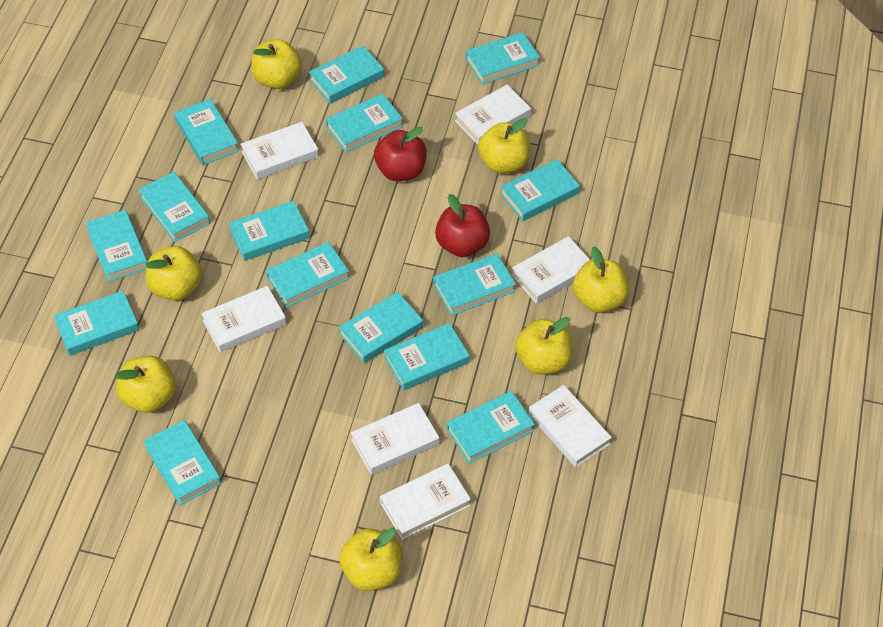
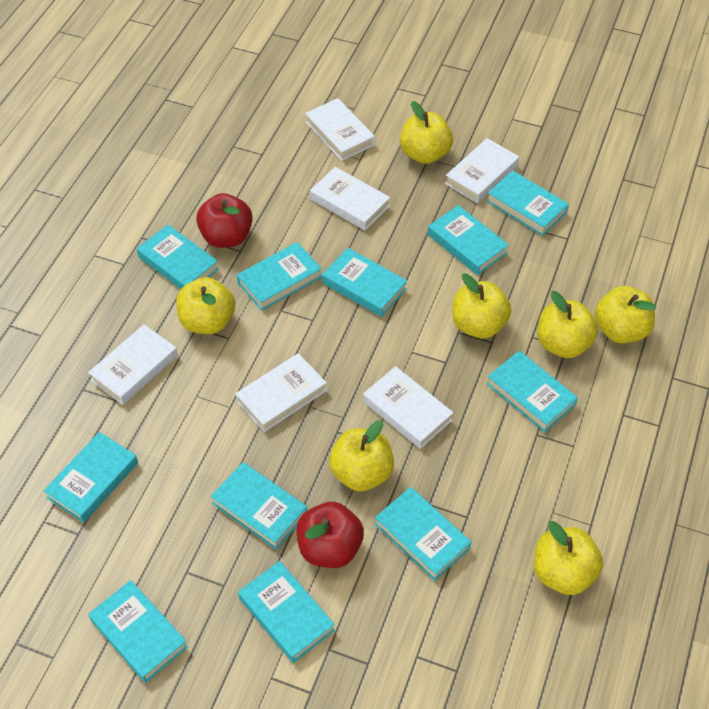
turquoise book: 15 -> 11
white book: 7 -> 6

